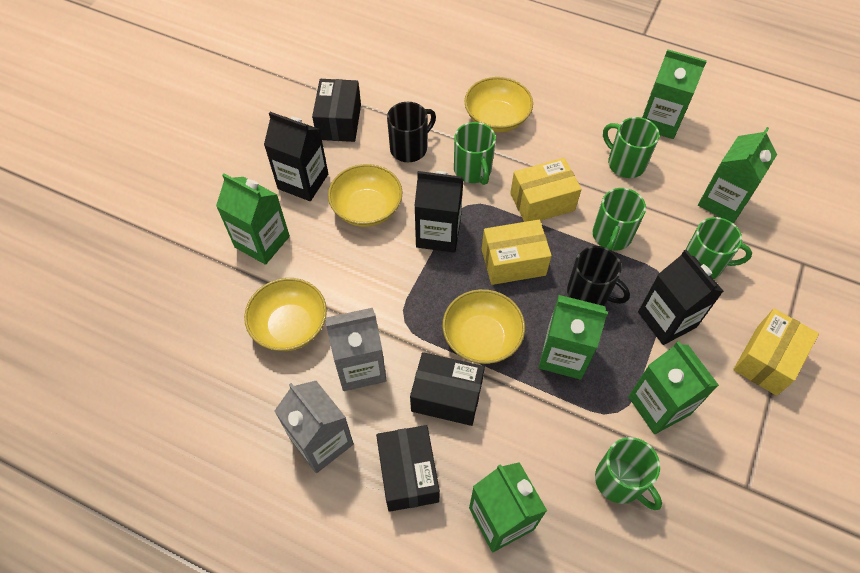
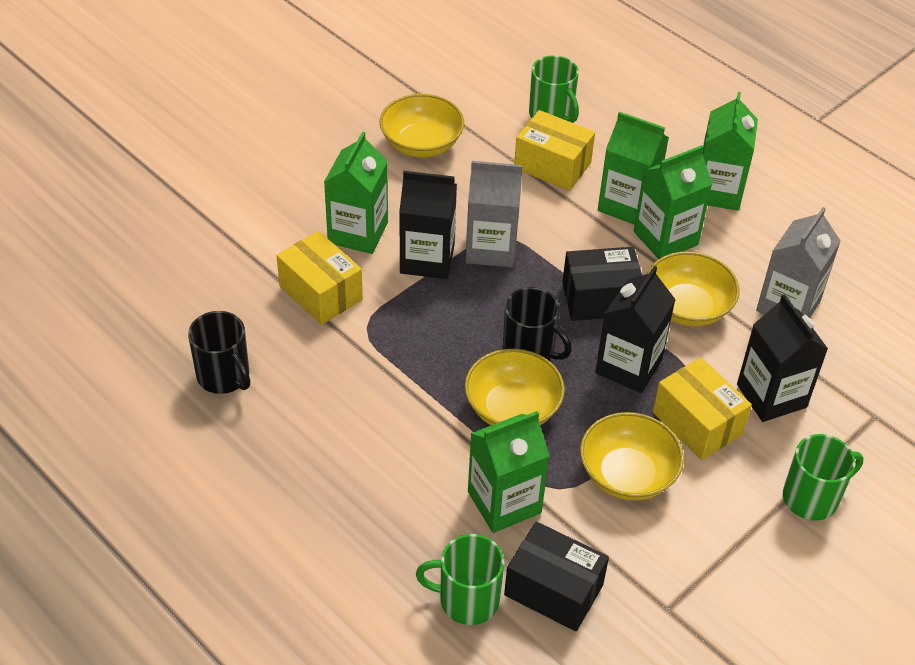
black box: 3 -> 2
green carton: 6 -> 5
green mug: 5 -> 3

